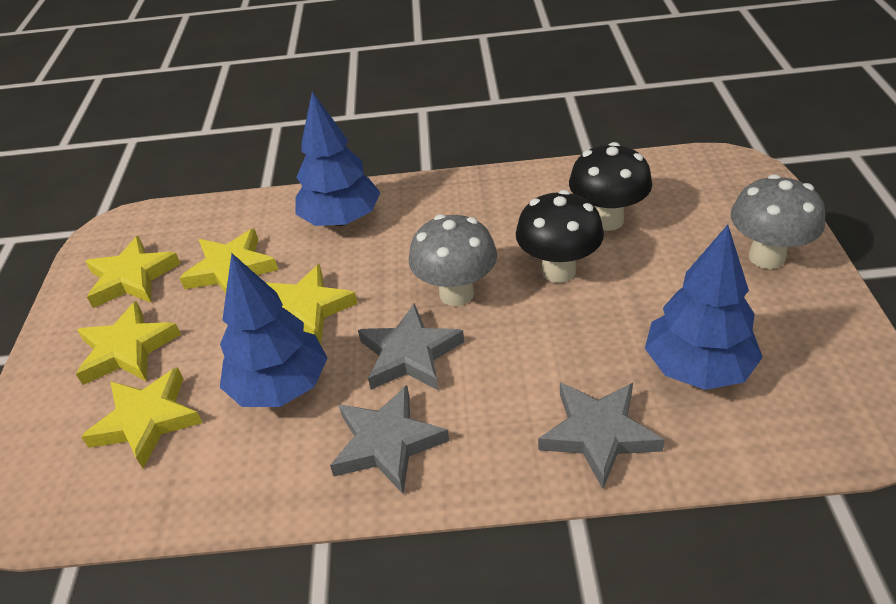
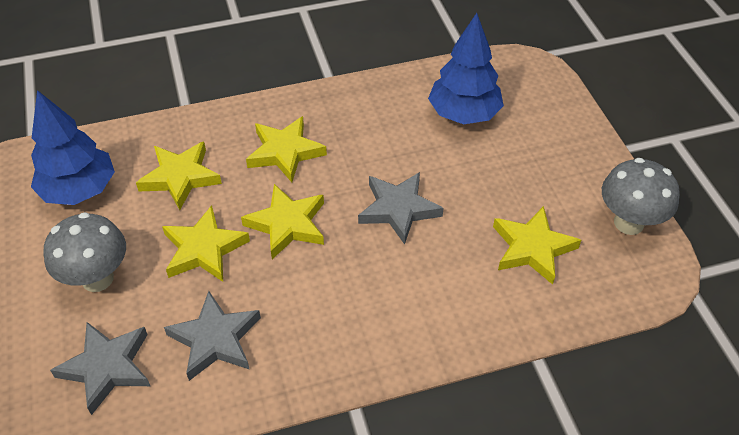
black mushroom: 2 -> 0
blue tree: 3 -> 2

